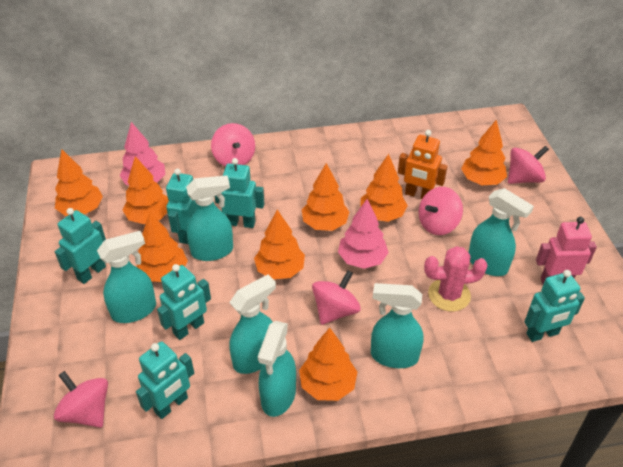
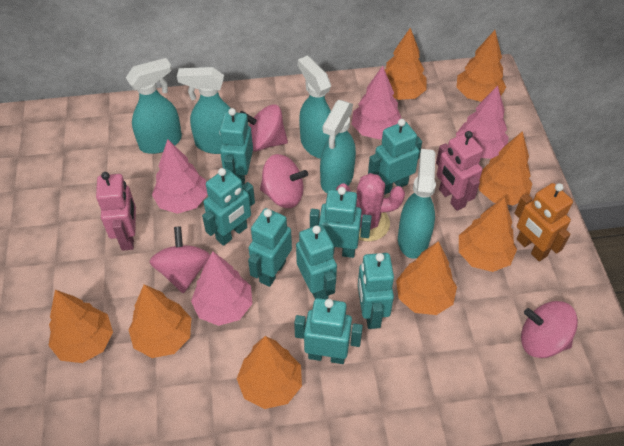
pink robot: 1 -> 2
pink spinning top: 5 -> 4
pink tree: 2 -> 4
turquoise robot: 6 -> 8
turquoise spray bottle: 6 -> 5

